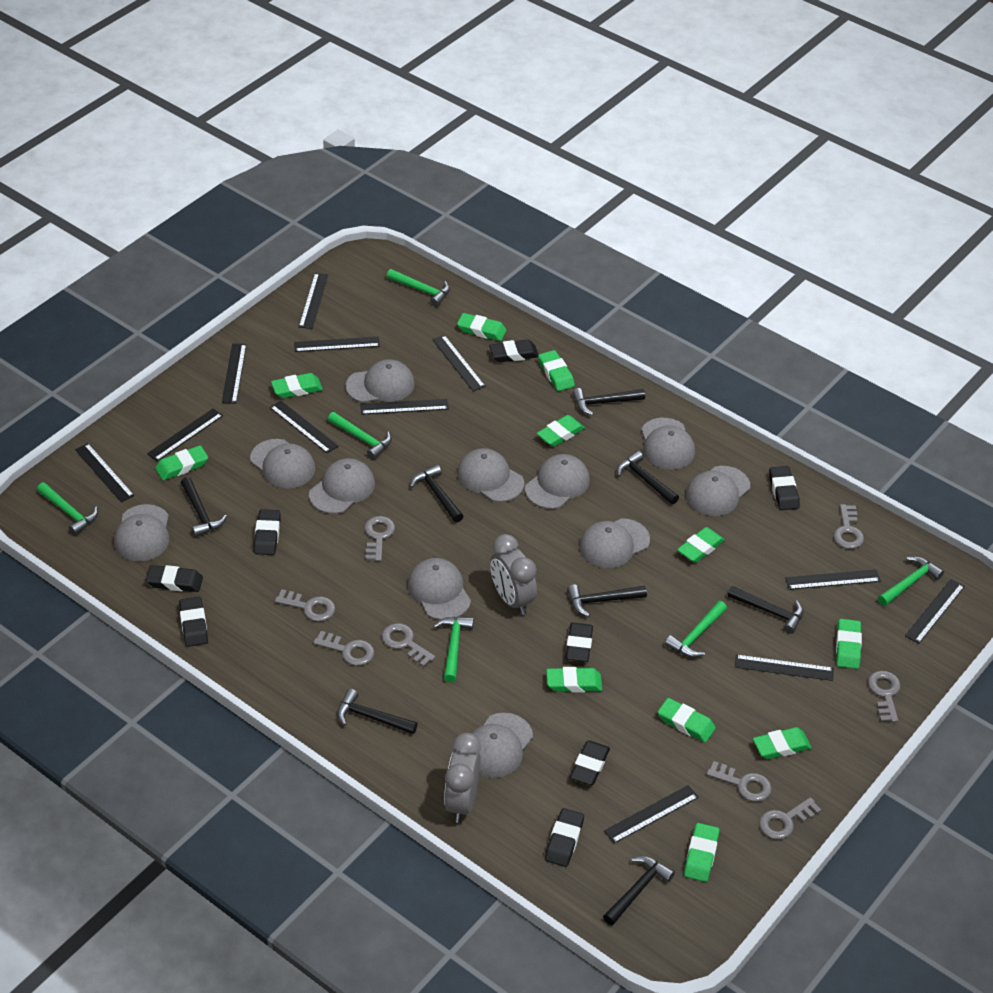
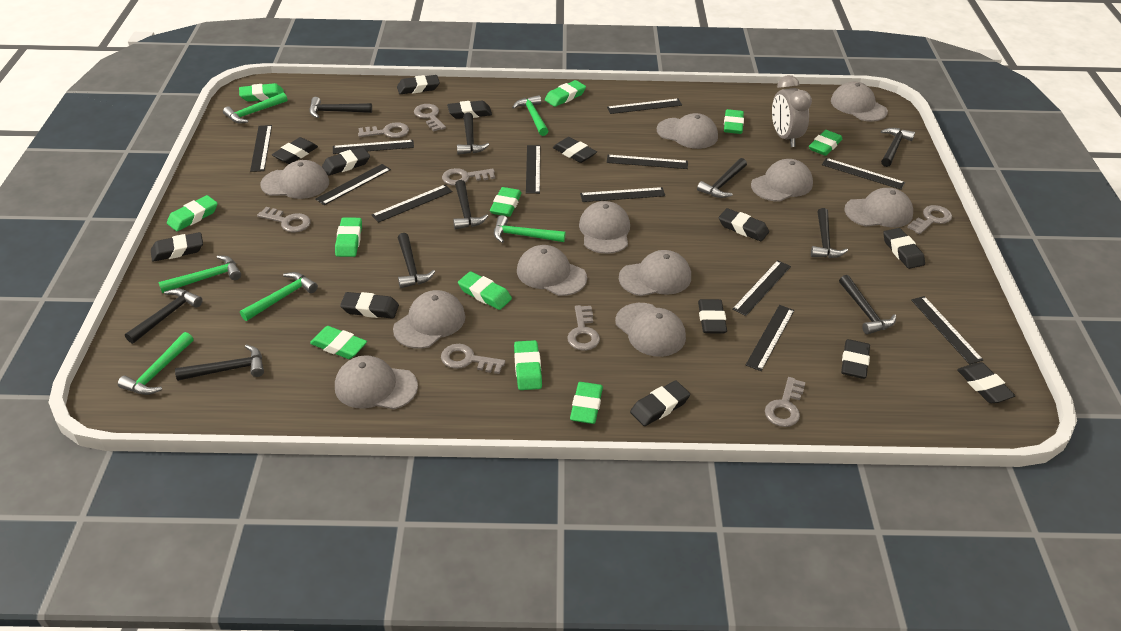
black eraser: 8 -> 13
black hammer: 8 -> 10
grey clock: 2 -> 1

